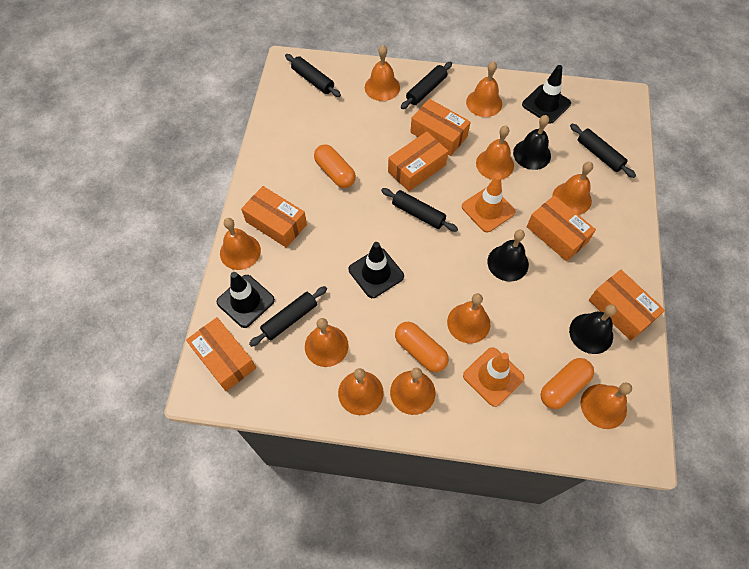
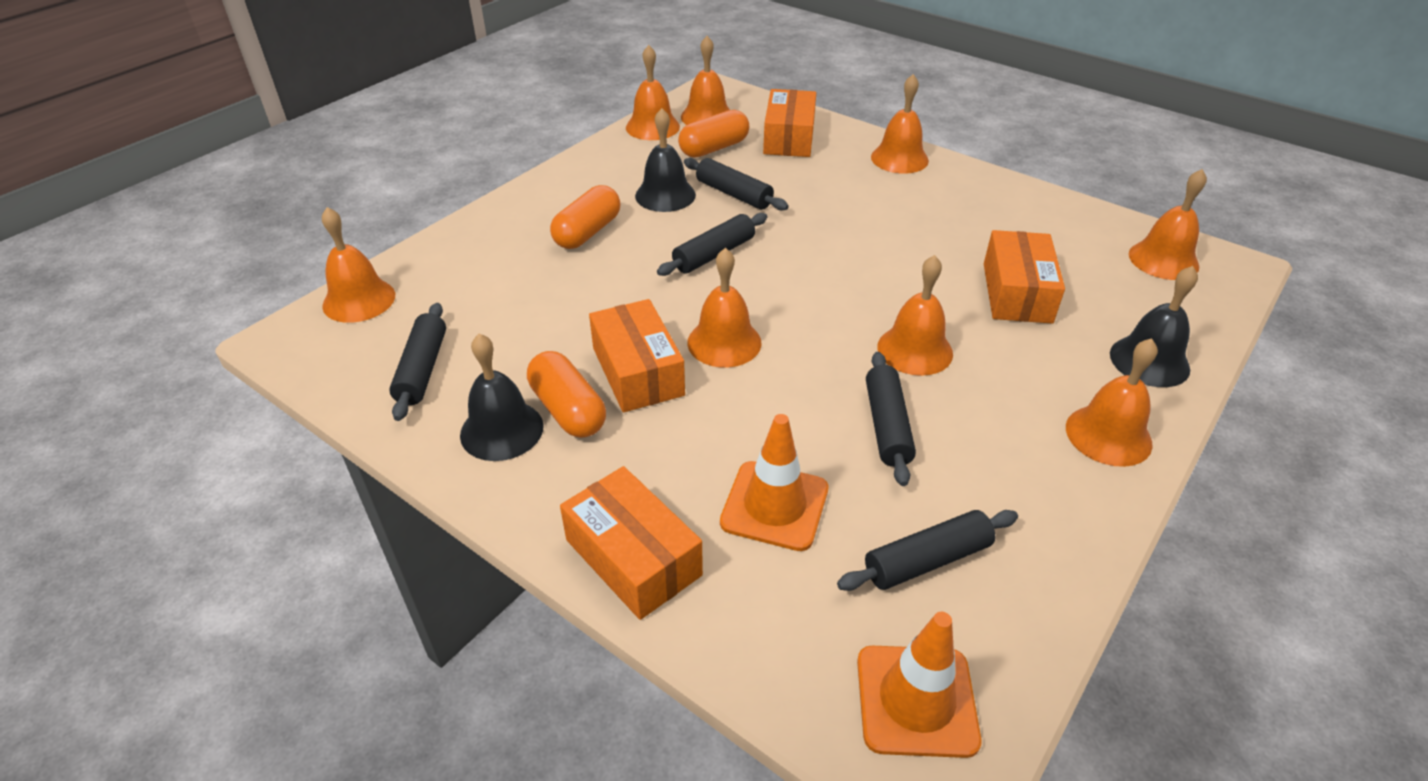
black traffic cone: 3 -> 0
orange bell: 10 -> 8
orange box: 6 -> 4

